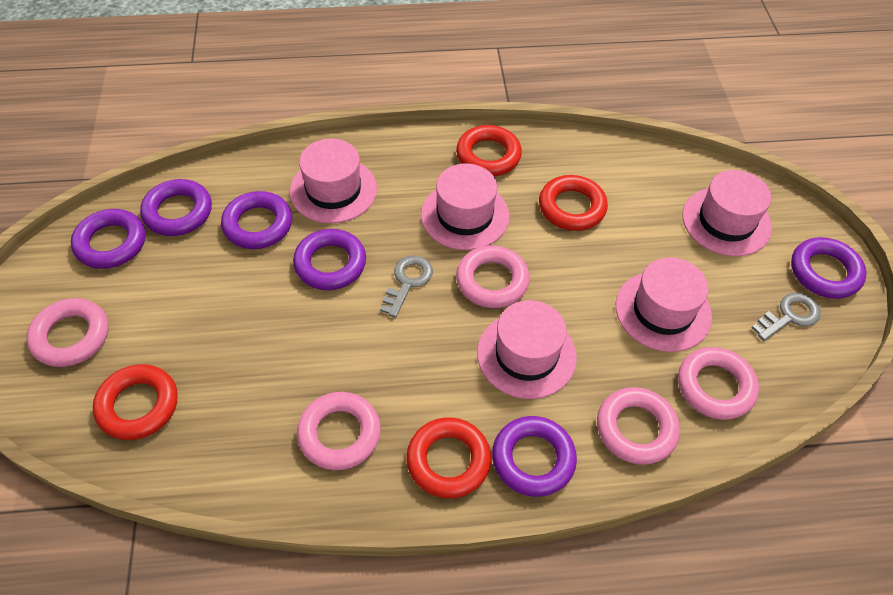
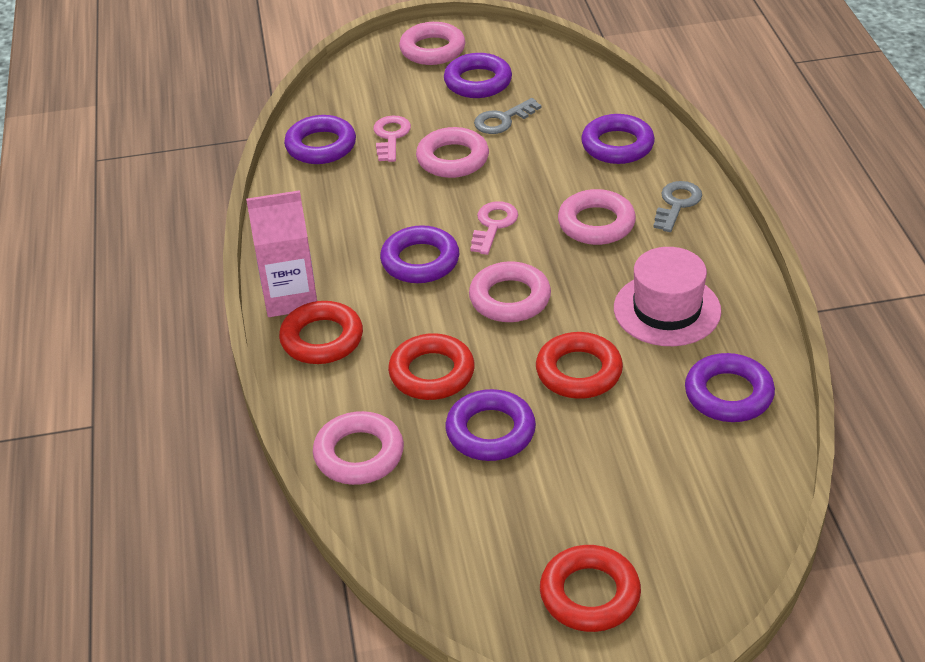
pink carton: 0 -> 1
pink hat: 5 -> 1
pink key: 0 -> 2

